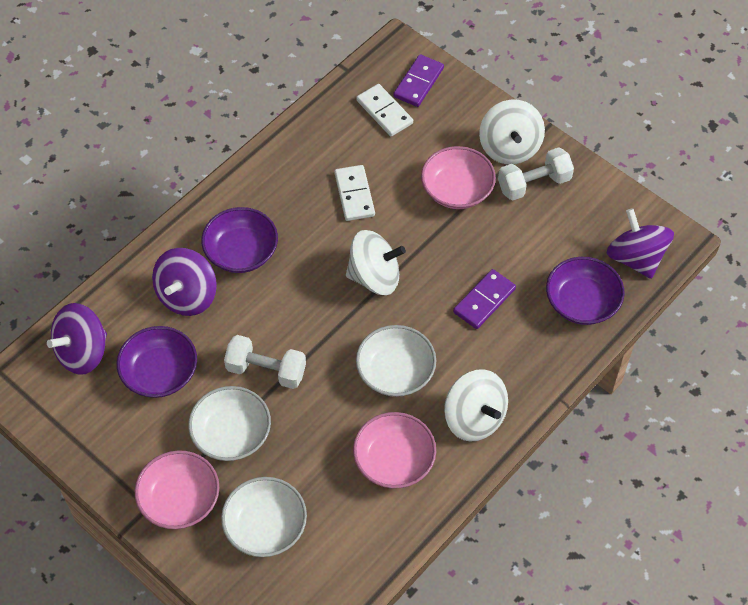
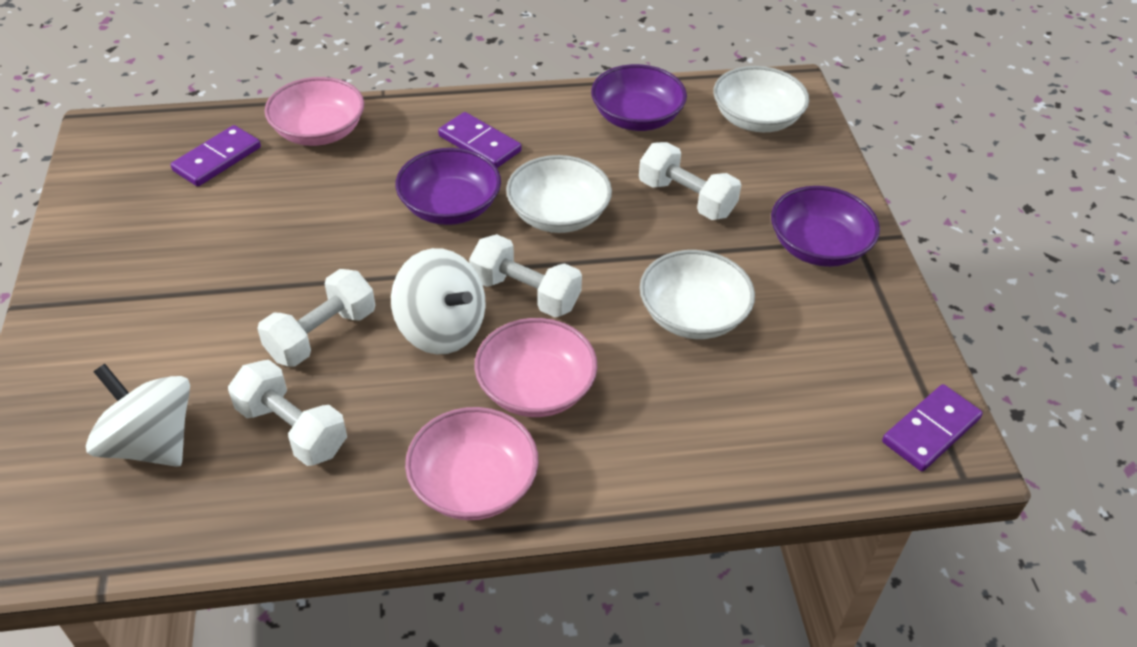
purple domino: 2 -> 3
purple spinning top: 3 -> 0
white domino: 2 -> 0
white dumbbell: 2 -> 4
white spinning top: 3 -> 2

